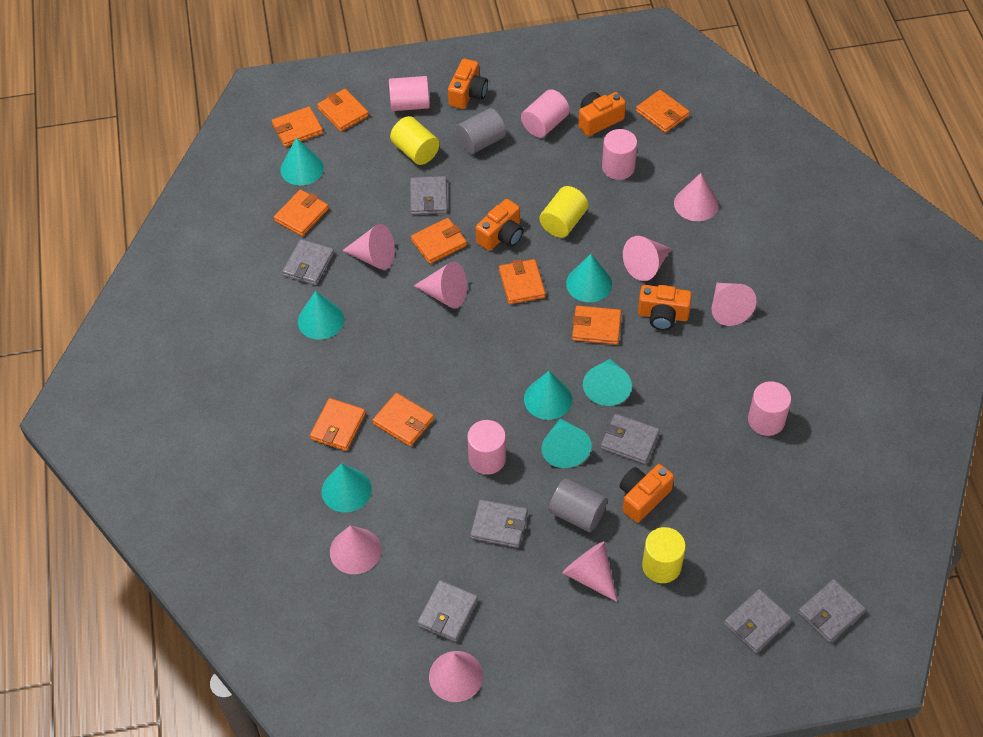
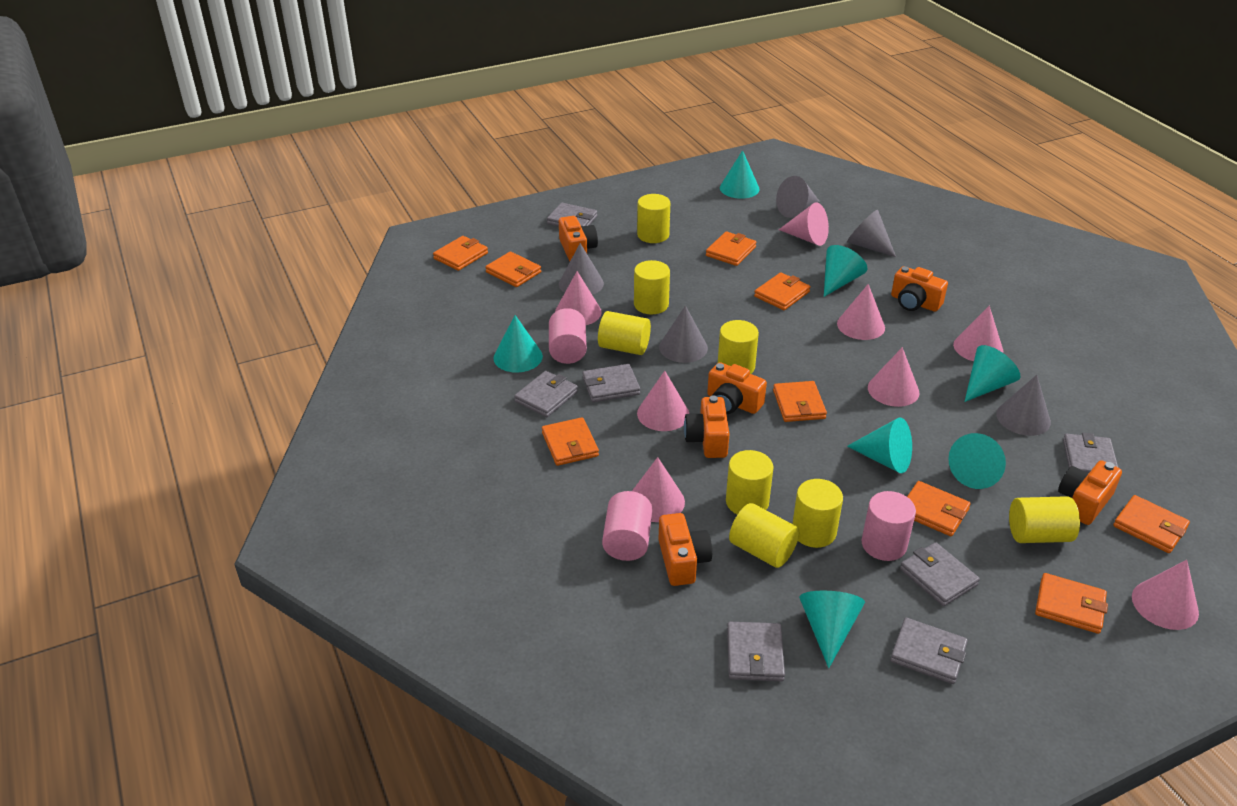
grey cone: 0 -> 5
grey cylinder: 2 -> 0
orange camera: 5 -> 6
pink cylinder: 5 -> 3
yellow cylinder: 3 -> 8

